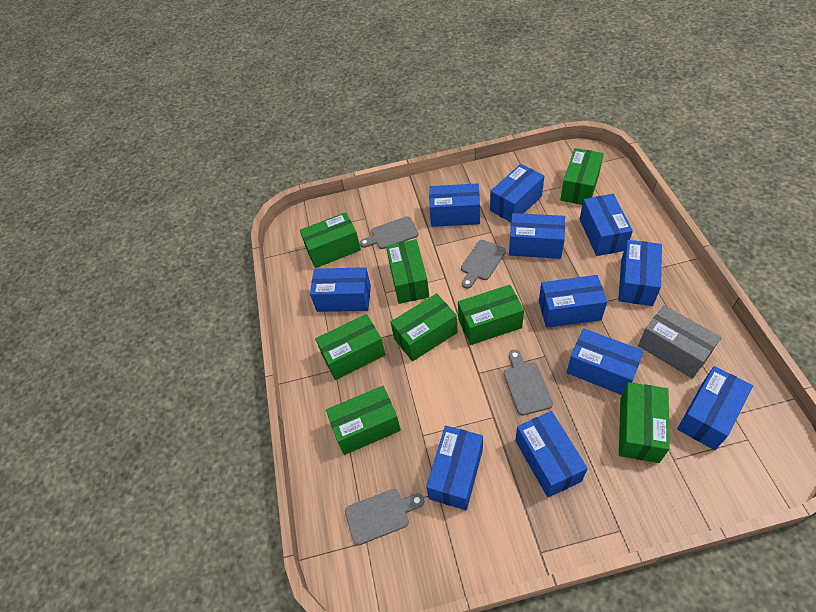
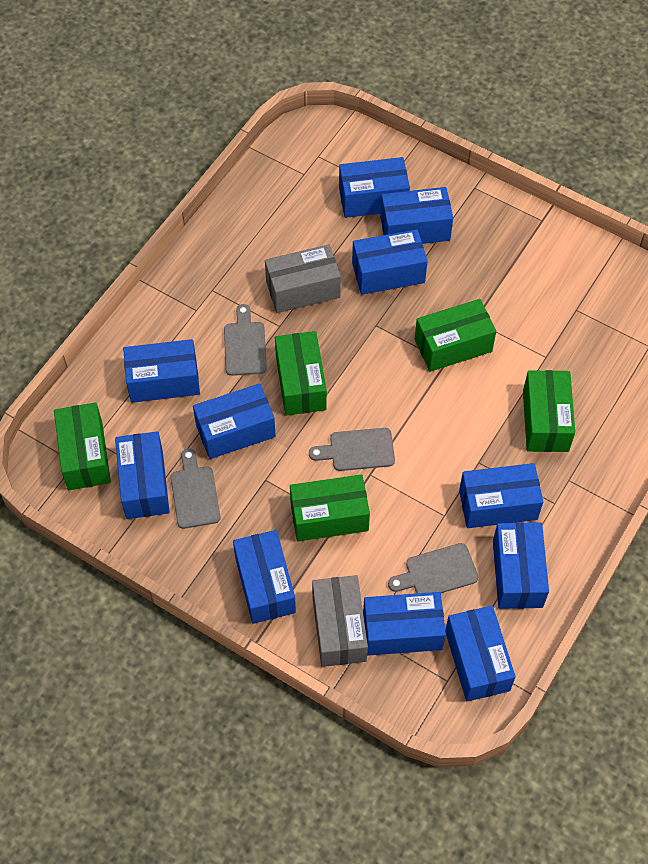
green box: 8 -> 5
grey box: 1 -> 2

